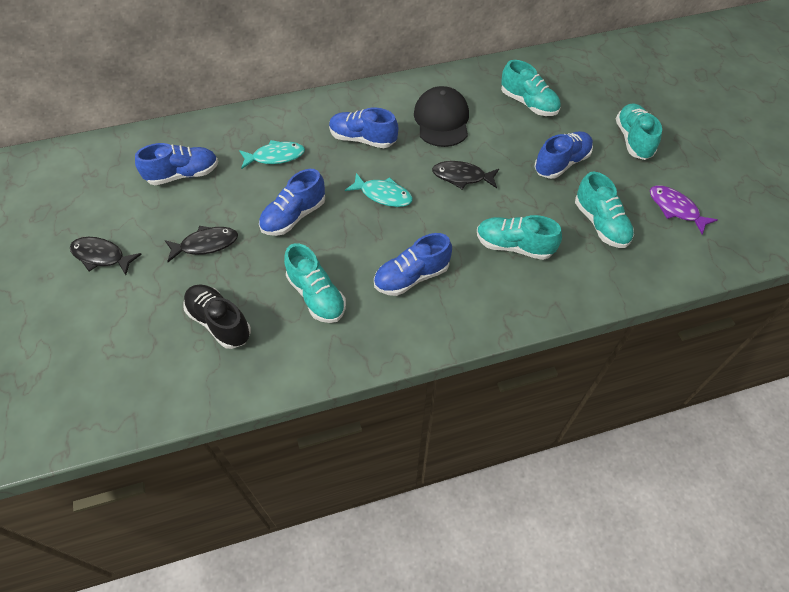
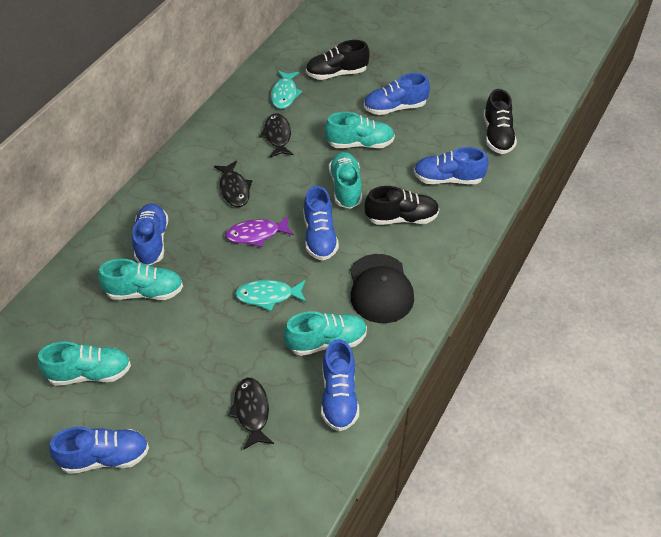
black shoe: 1 -> 3
blue shoe: 5 -> 6

